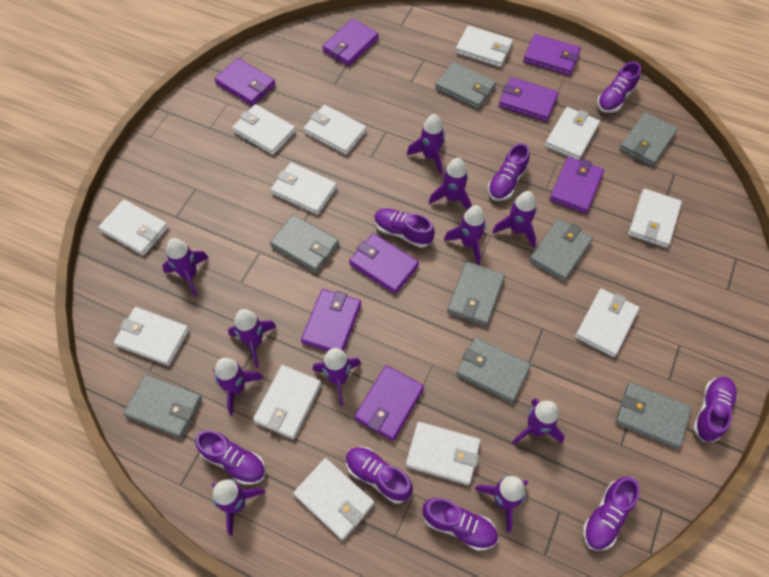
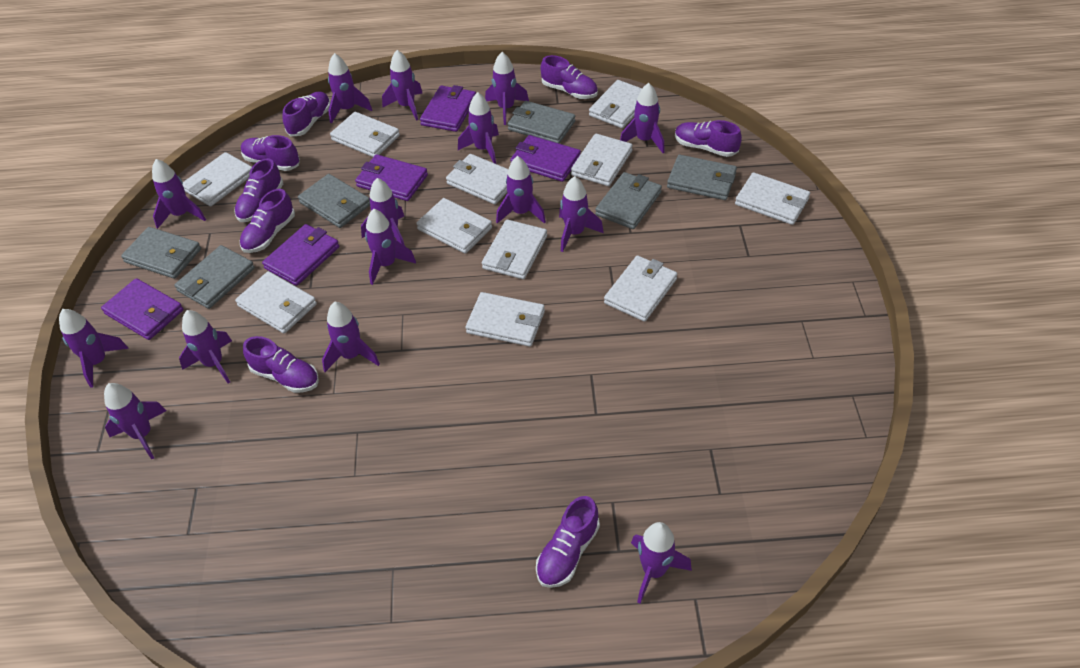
grey wallet: 8 -> 6
purple rocket: 11 -> 15
purple wallet: 8 -> 5
white wallet: 12 -> 11

